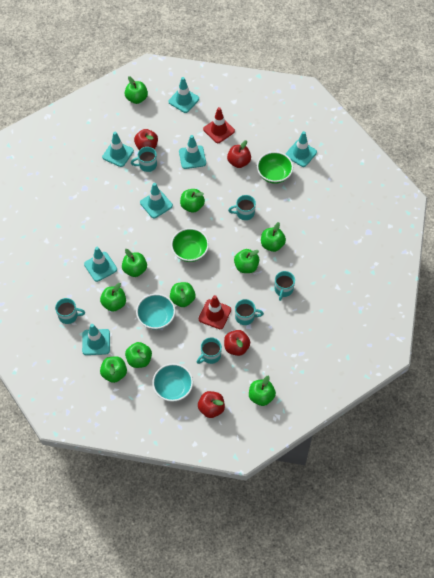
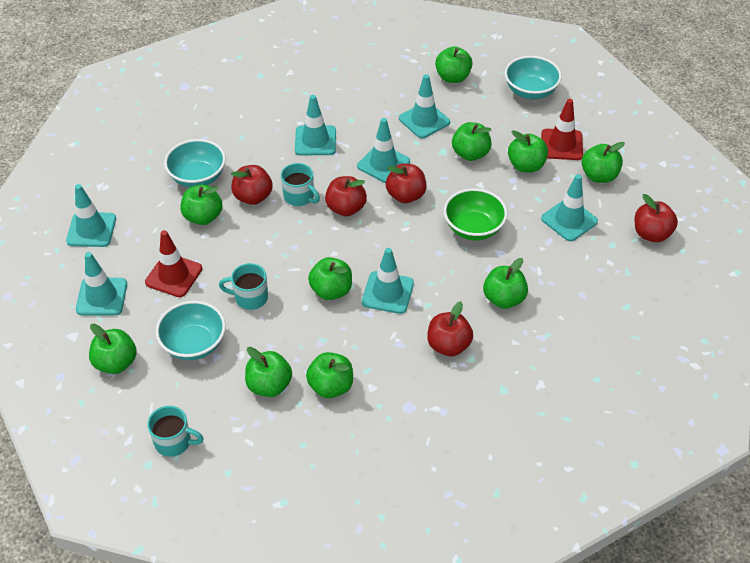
green bowl: 2 -> 1
red apple: 4 -> 5
turquoise bowl: 2 -> 3
turquoise mug: 6 -> 3

